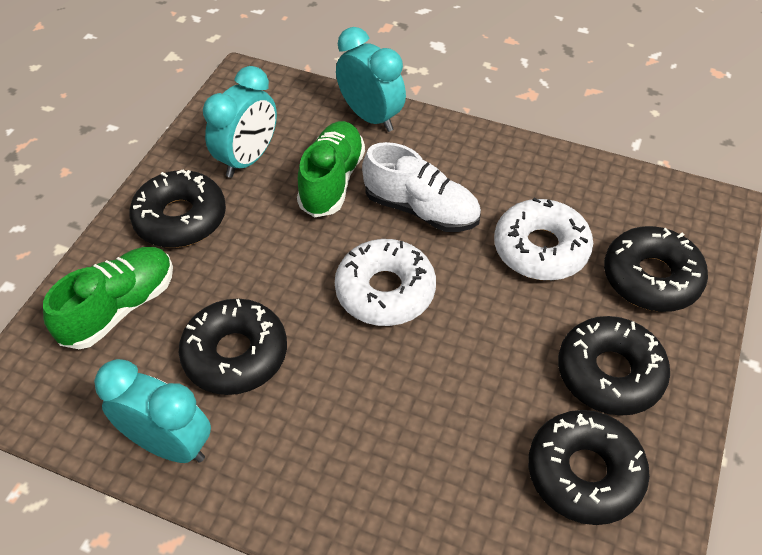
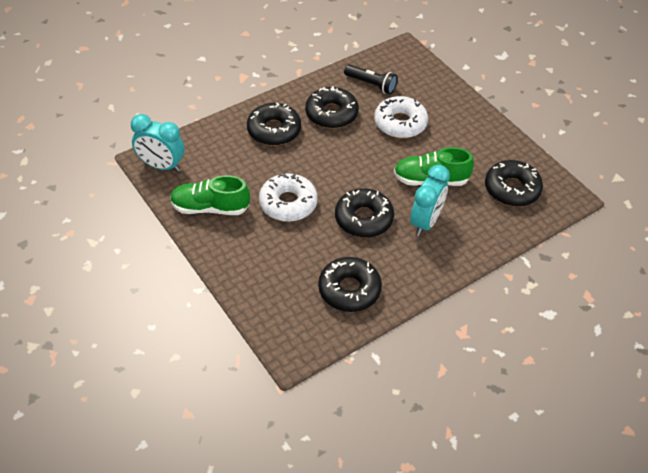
black flashlight: 0 -> 1
turquoise clock: 3 -> 2
white shoe: 1 -> 0

